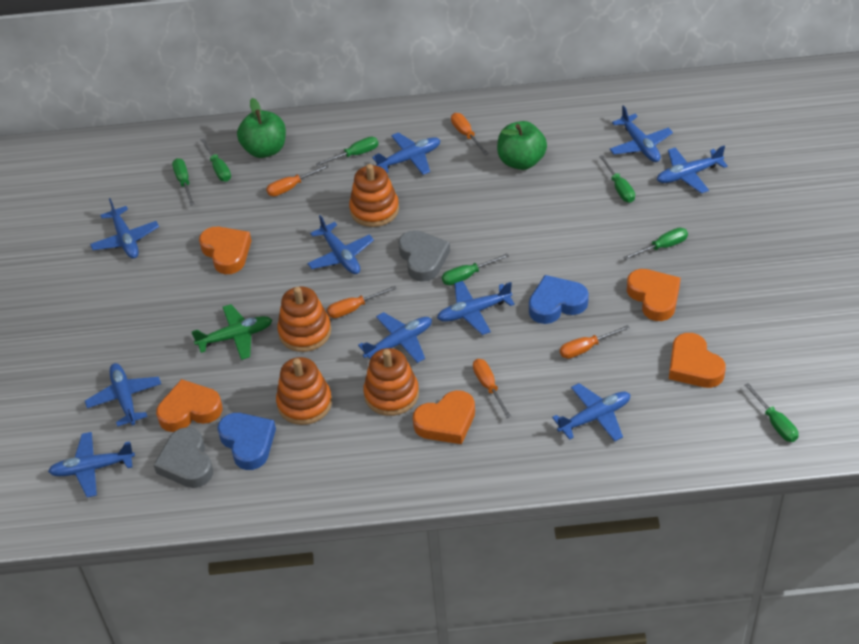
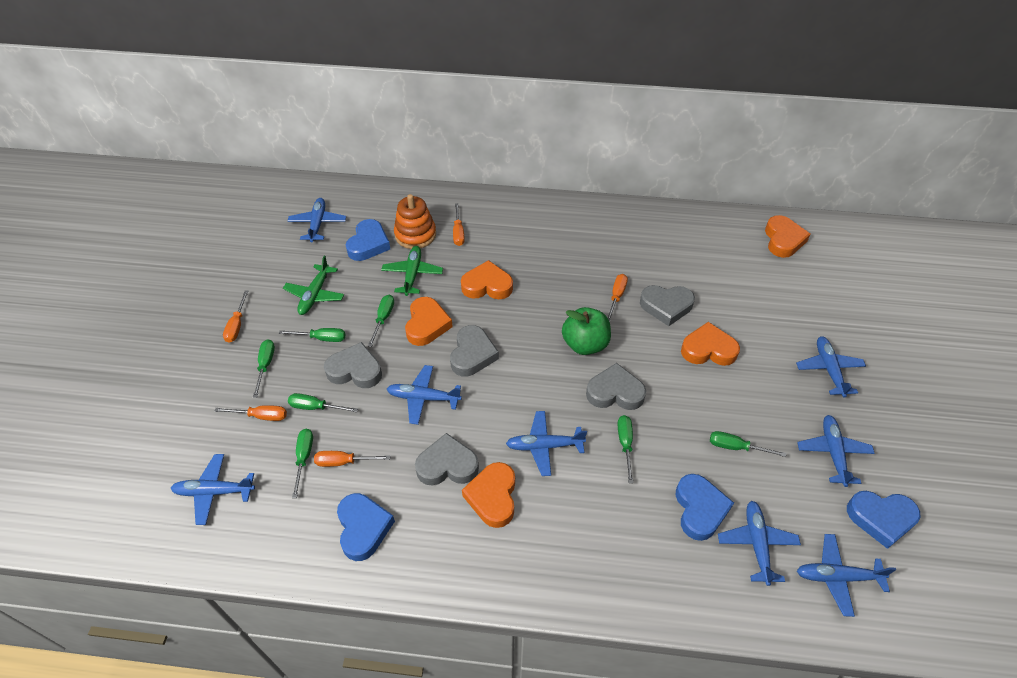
blue heart: 2 -> 4
blue plane: 10 -> 8
green apple: 2 -> 1
green plane: 1 -> 2
grey heart: 2 -> 5
orange stacking toy: 4 -> 1

